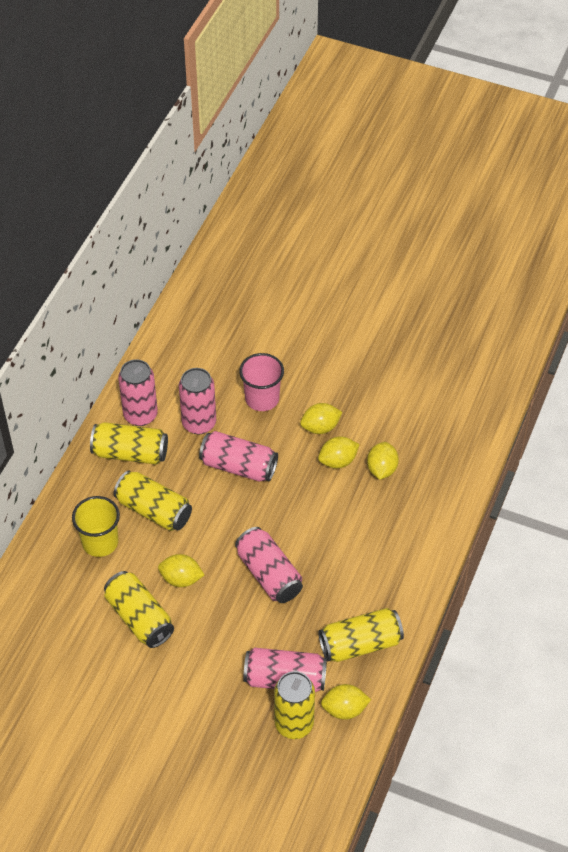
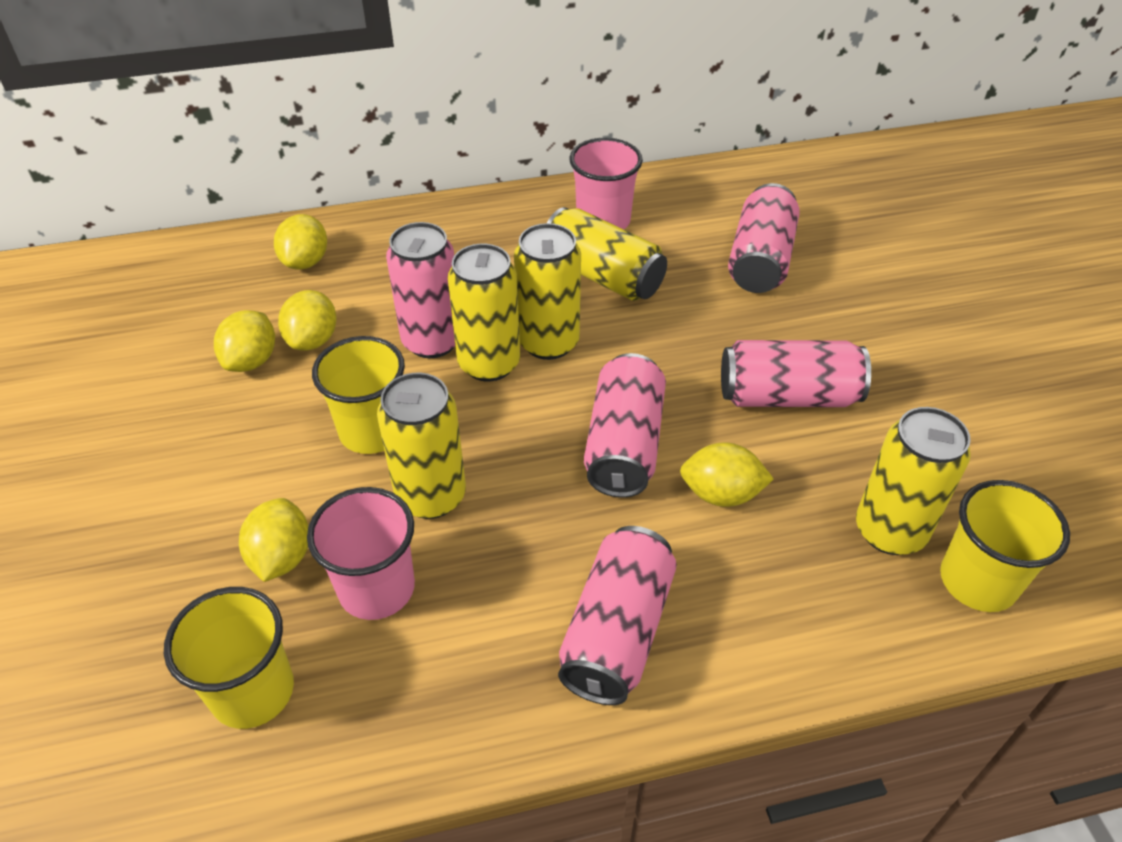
pink cup: 1 -> 2
yellow cup: 1 -> 3

